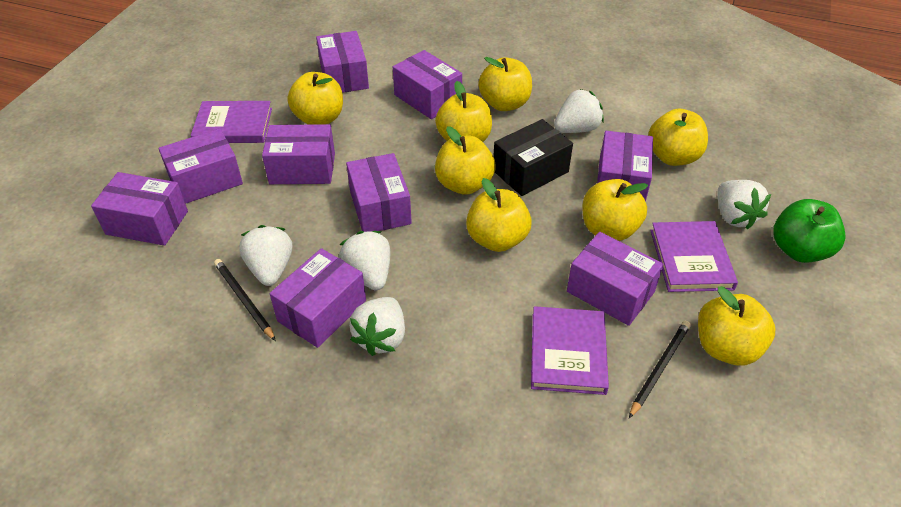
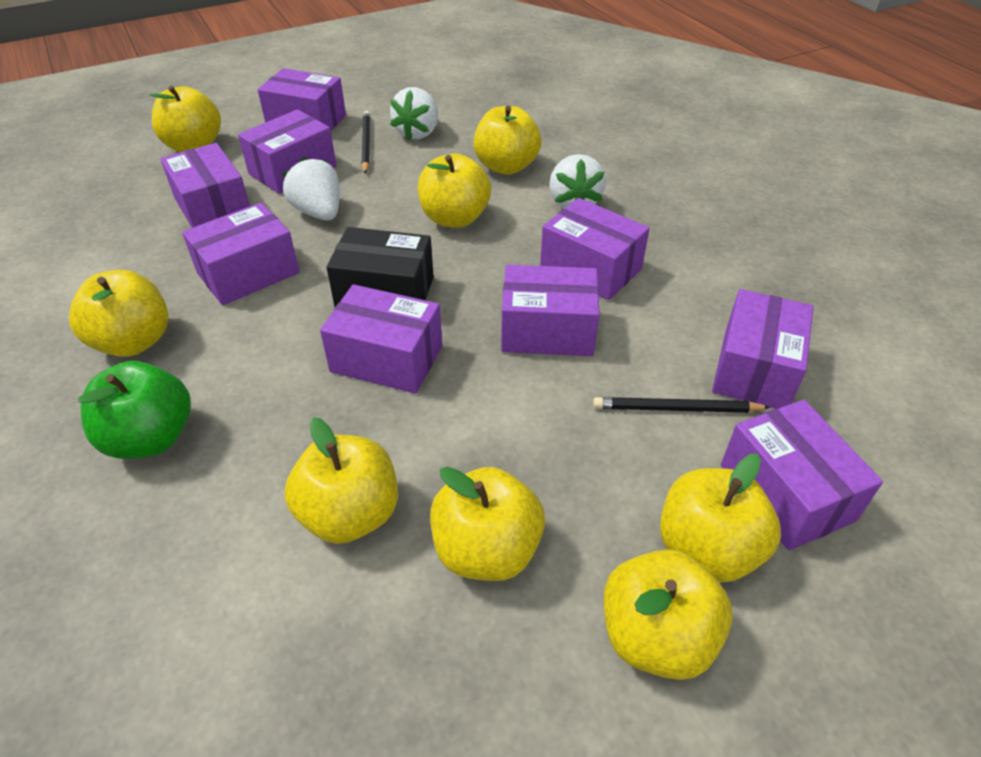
purple book: 3 -> 0
white strawberry: 5 -> 3

